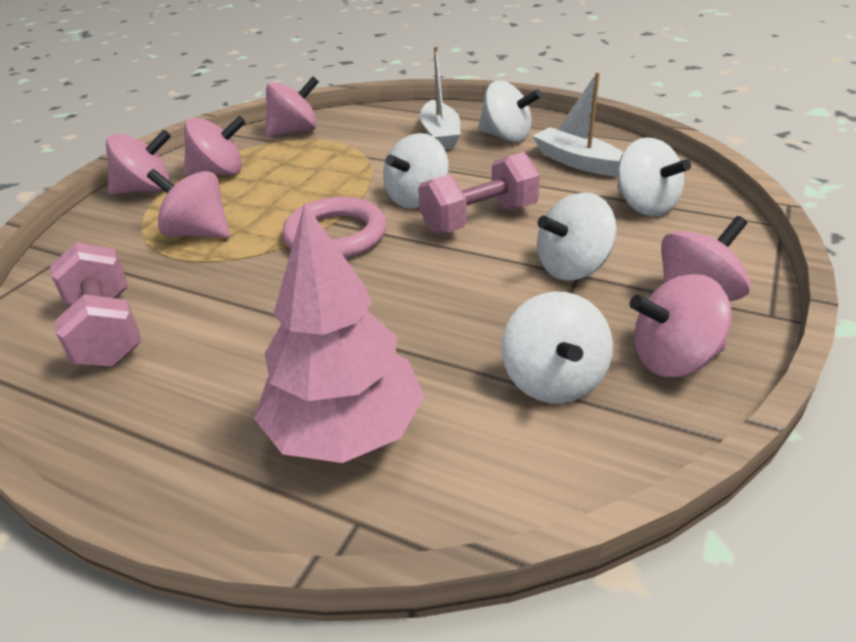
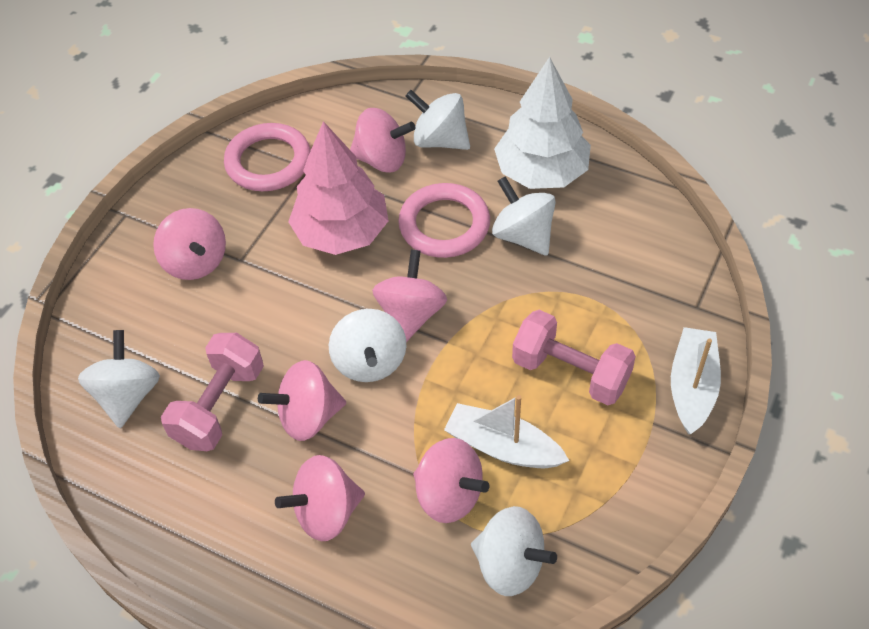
pink ring: 1 -> 2
white tree: 0 -> 1

